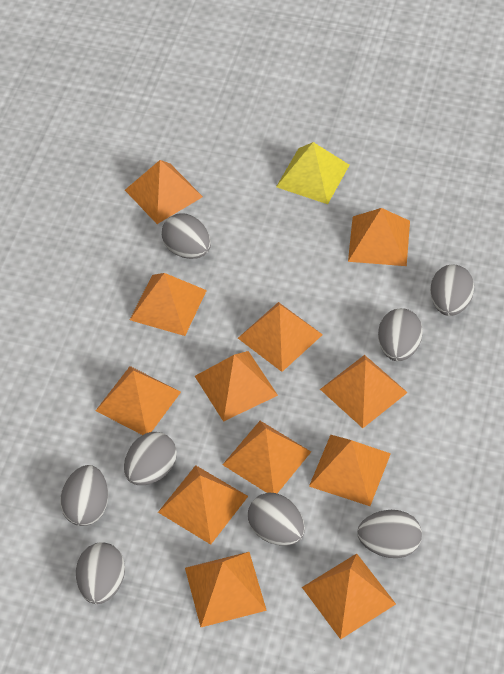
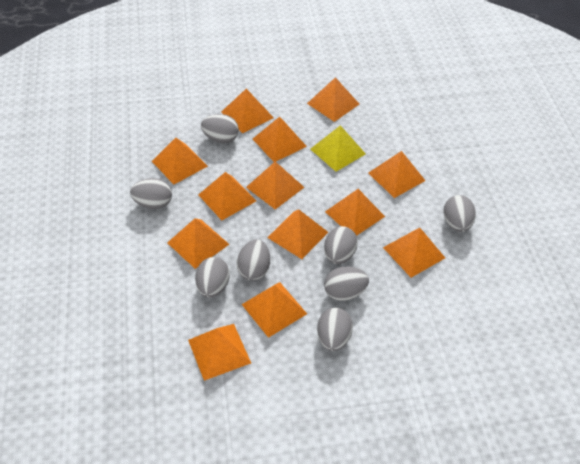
orange pyramid: 12 -> 13

